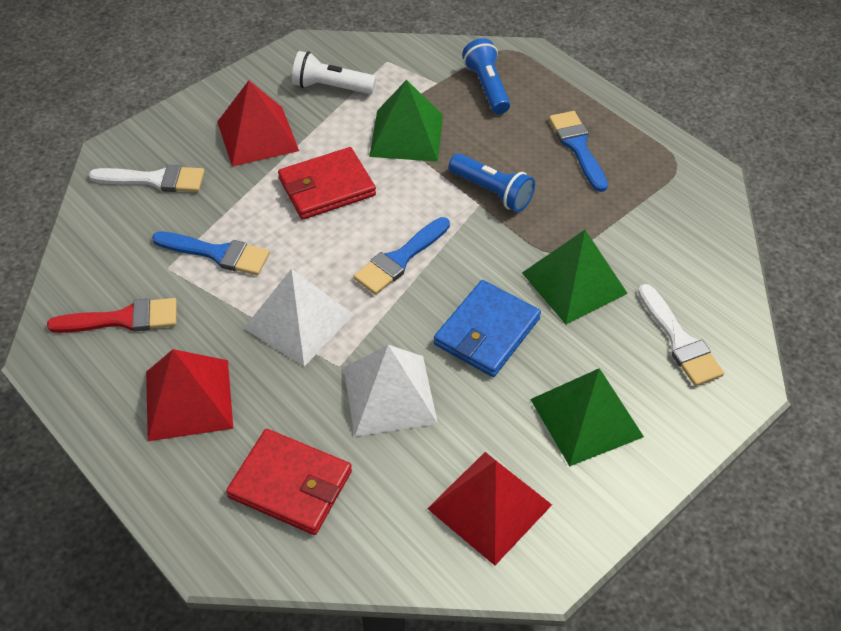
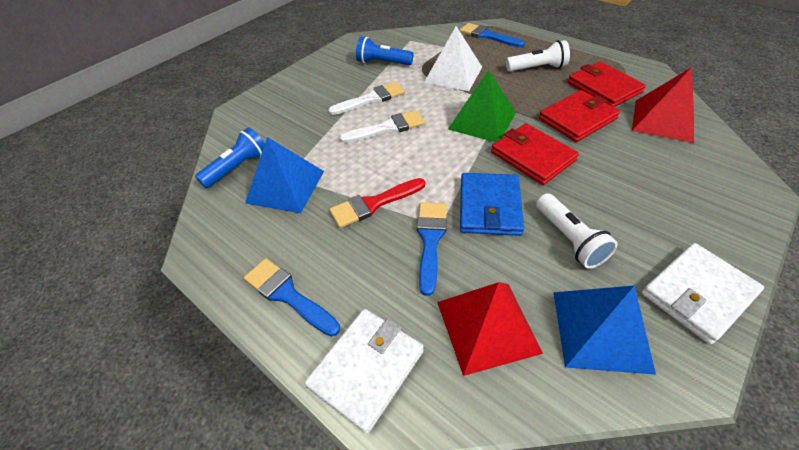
blue pyramid: 0 -> 2
green pyramid: 3 -> 1
red pyramid: 3 -> 2
red wallet: 2 -> 3
white flashlight: 1 -> 2
white pyramid: 2 -> 1
white wallet: 0 -> 2

